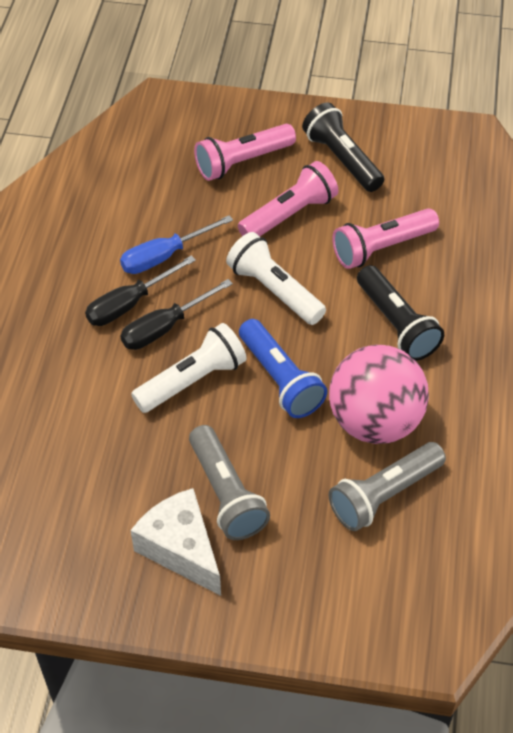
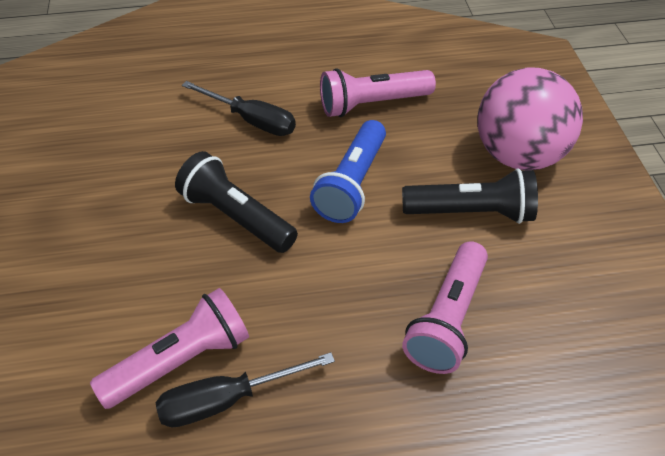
blue screwdriver: 1 -> 0
grey flashlight: 2 -> 0
white cheese: 1 -> 0
white flashlight: 2 -> 0

